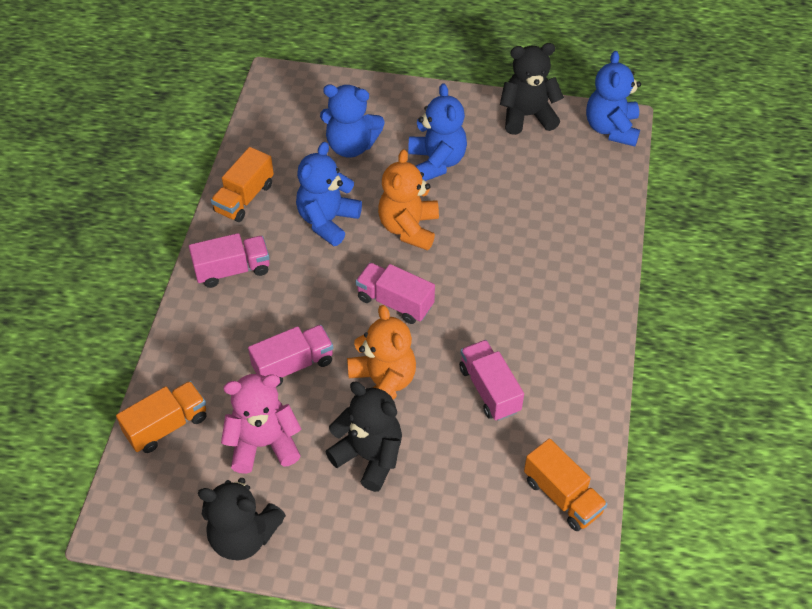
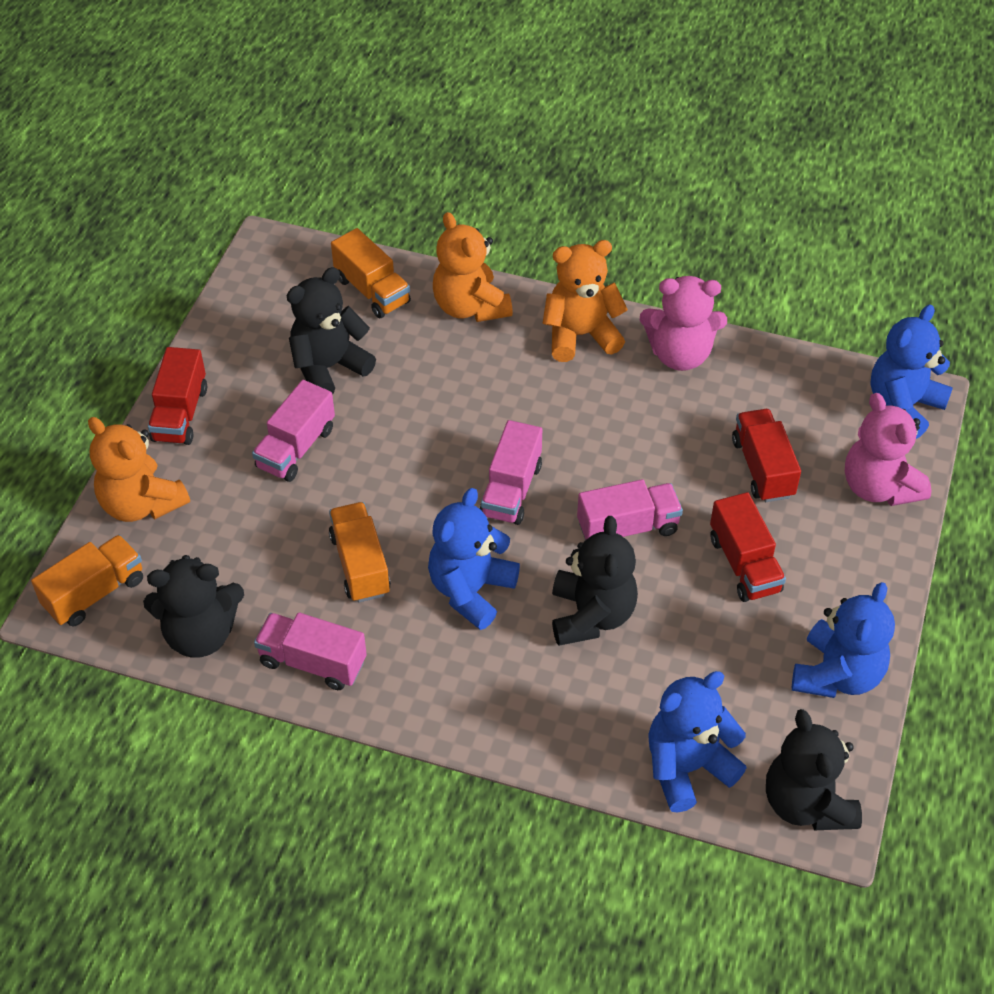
black teddy bear: 3 -> 4
orange teddy bear: 2 -> 3
pink teddy bear: 1 -> 2
red truck: 0 -> 3

